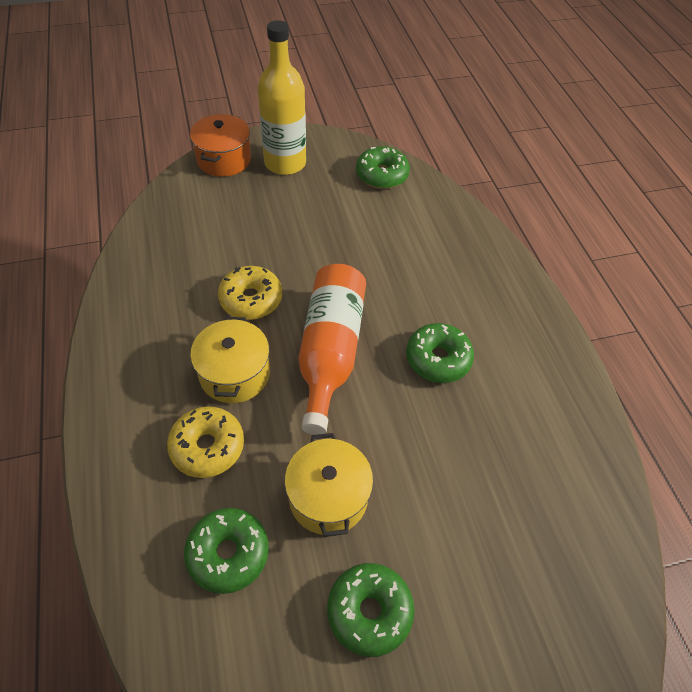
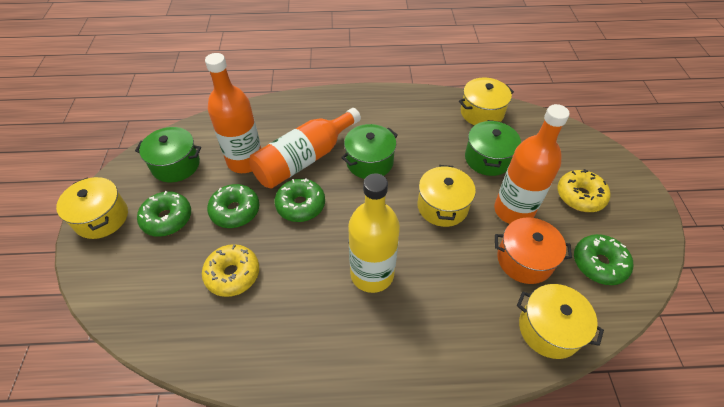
green pot: 0 -> 3
orange bottle: 1 -> 3
yellow pot: 2 -> 4

